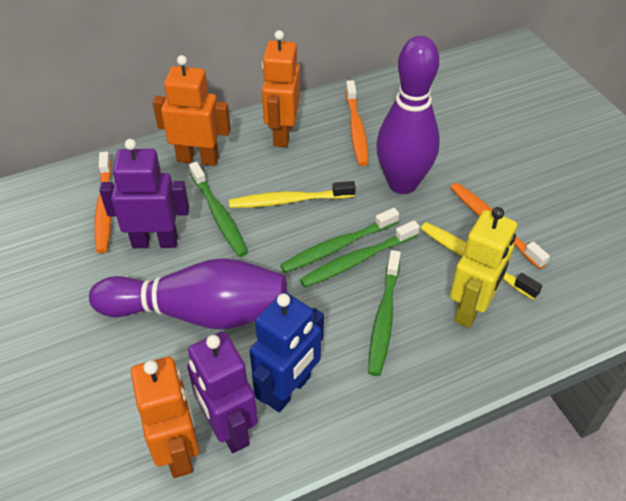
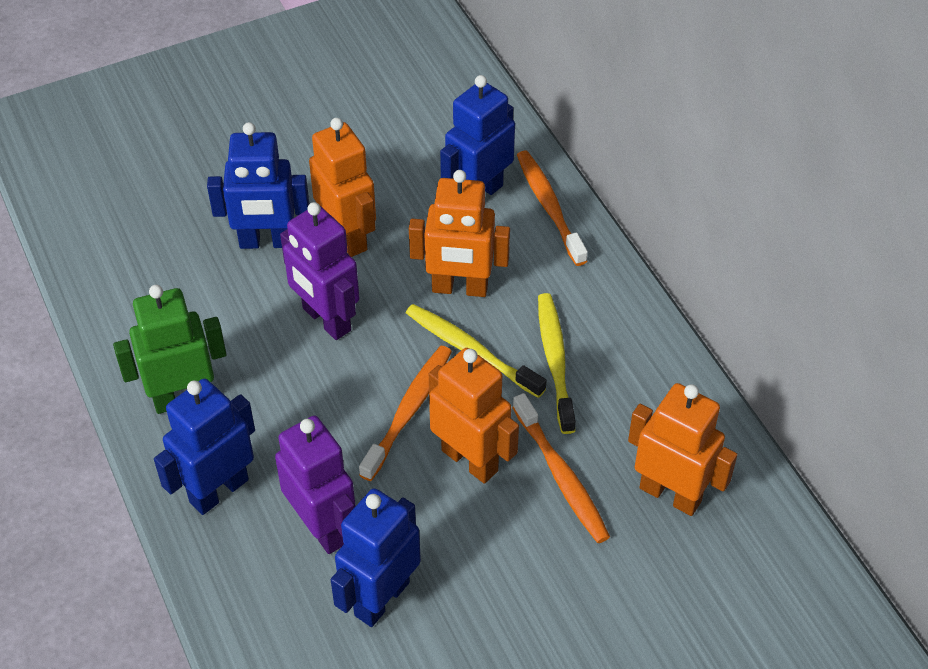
blue robot: 1 -> 4
green robot: 0 -> 1
green toothbrush: 4 -> 0
orange robot: 3 -> 4
purple bowling pin: 2 -> 0
yellow robot: 1 -> 0

